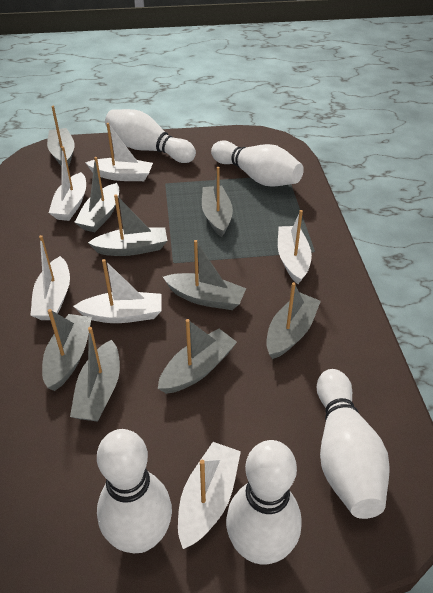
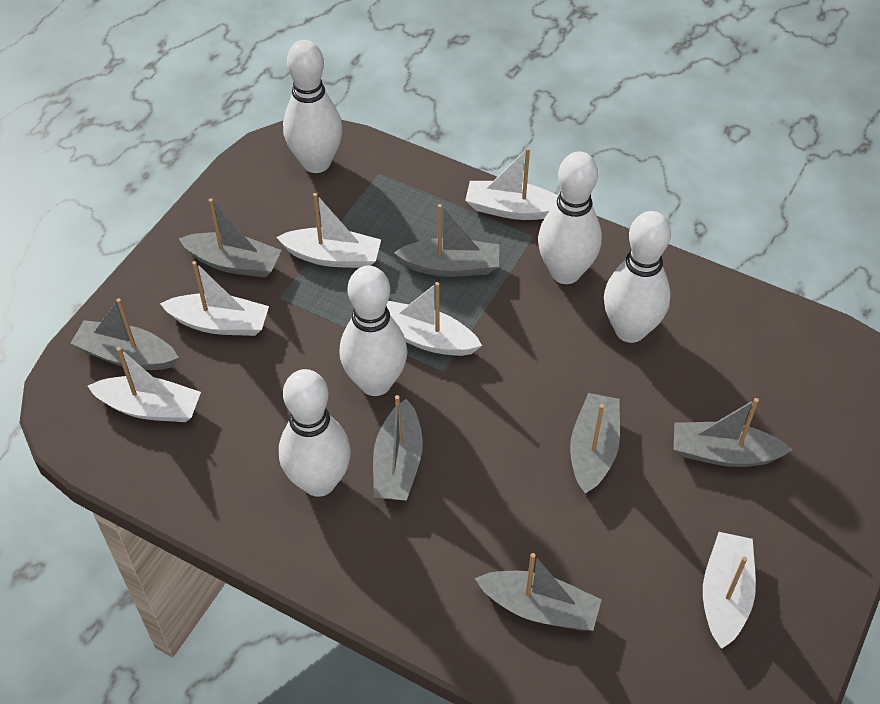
grey boat: 9 -> 7

